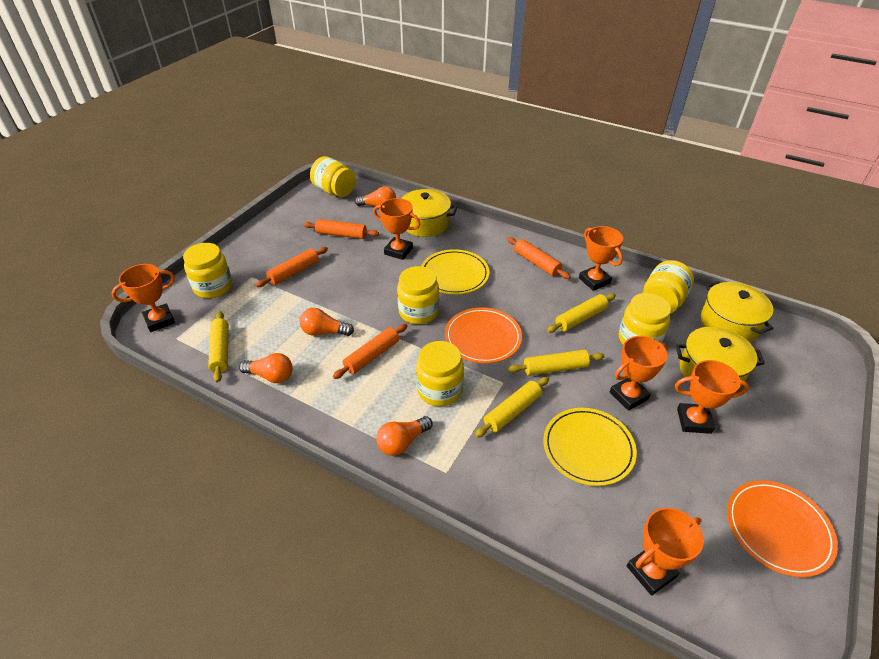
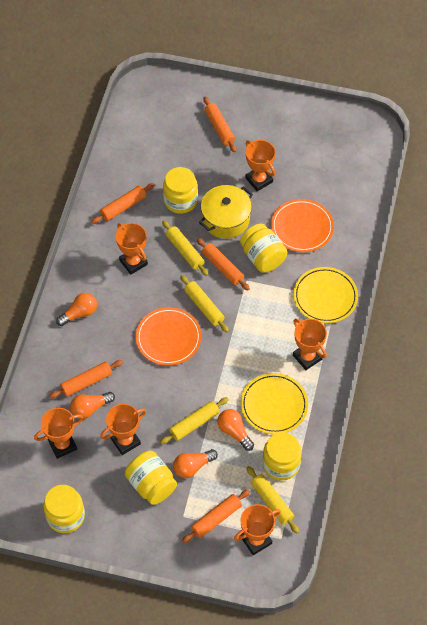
orange rolling pin: 4 -> 5
yellow jar: 6 -> 5
yellow pot: 3 -> 1

